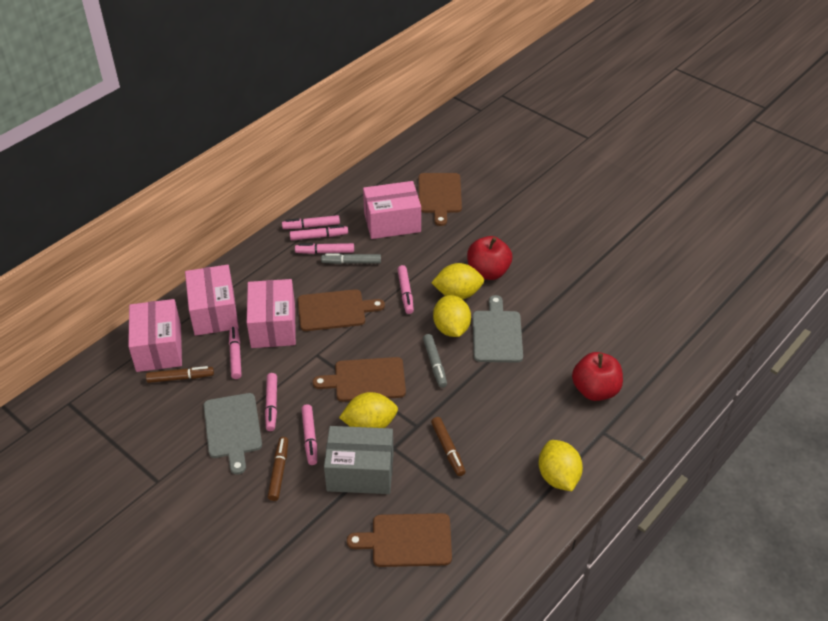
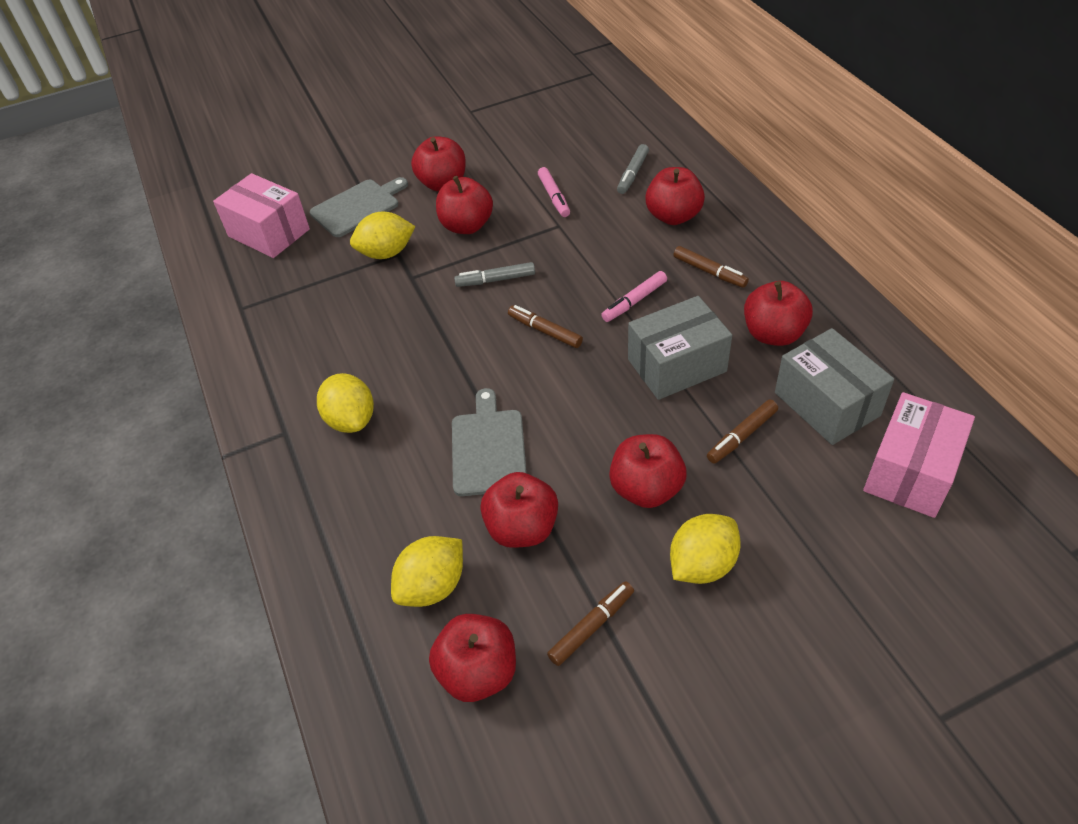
brown cutting board: 4 -> 0
brown marker: 3 -> 4
grey box: 1 -> 2
pink box: 4 -> 2
pink marker: 7 -> 2
red apple: 2 -> 7

